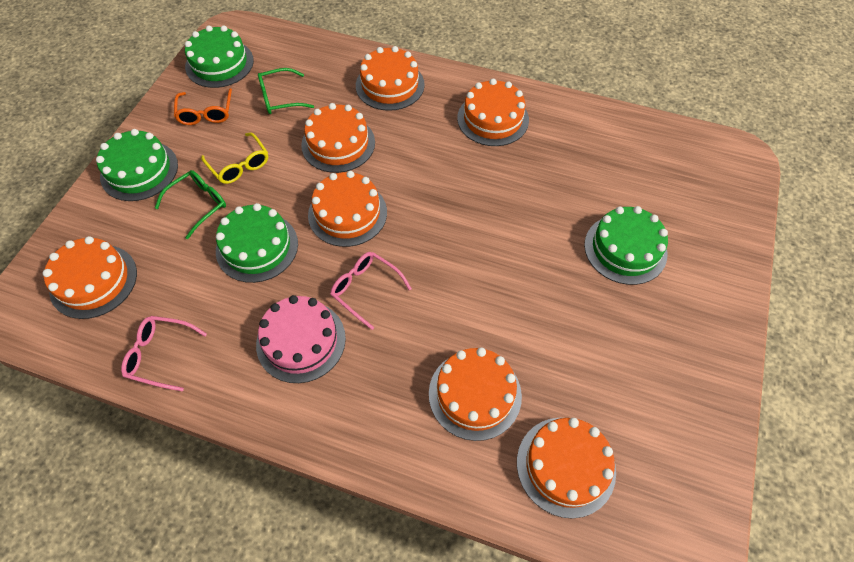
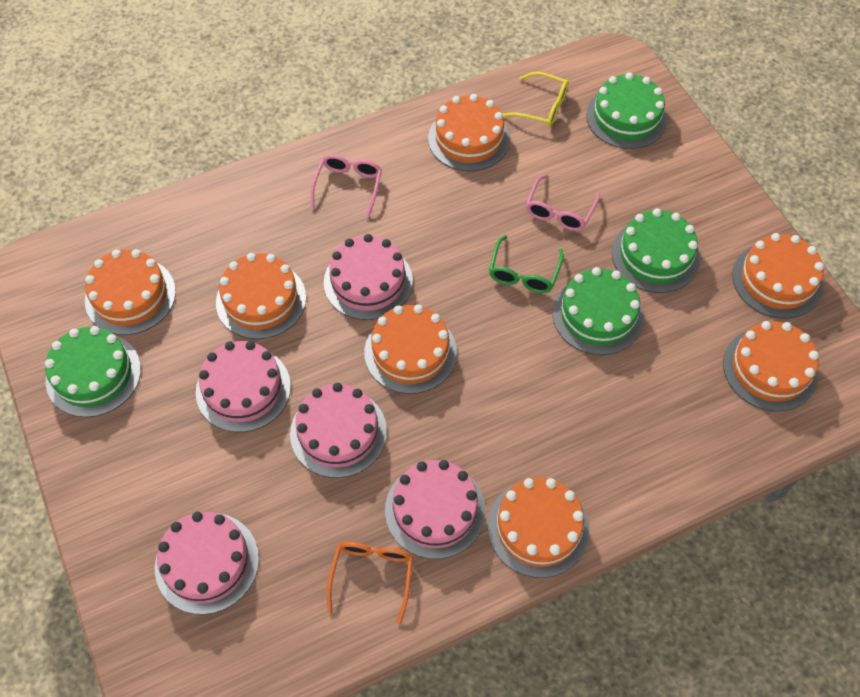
green glasses: 2 -> 1
pink cake: 1 -> 5

